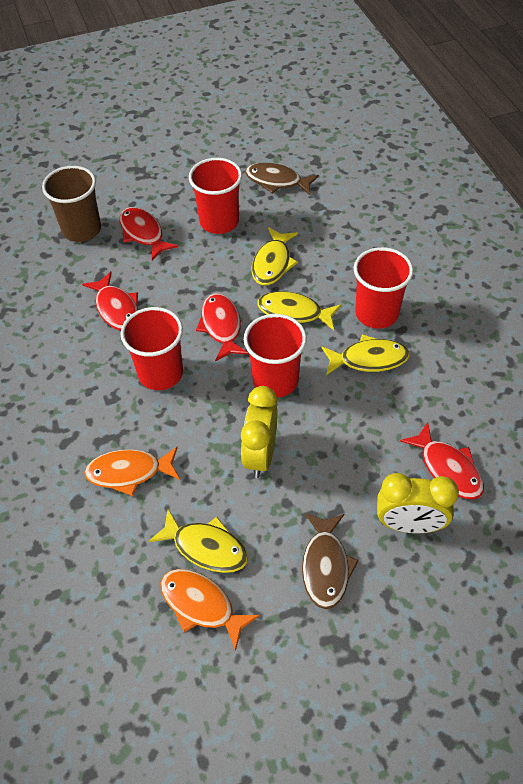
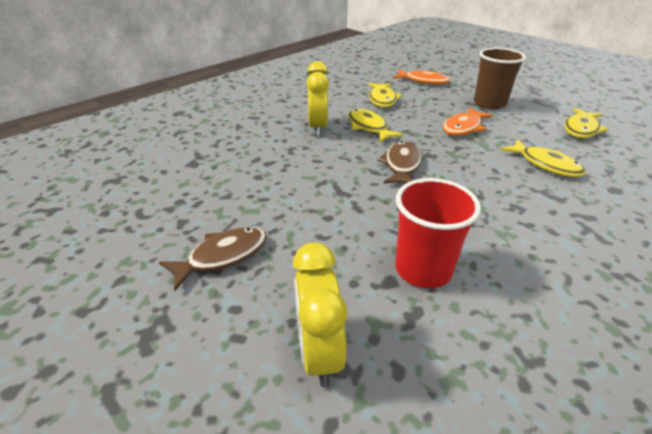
red cup: 4 -> 1
red fish: 4 -> 0

